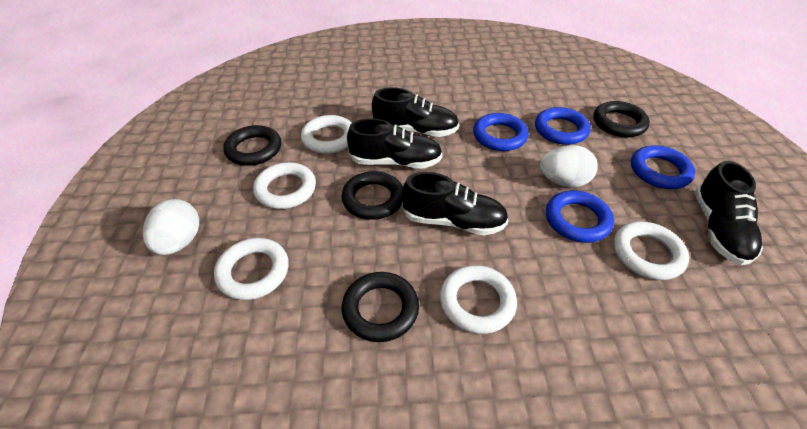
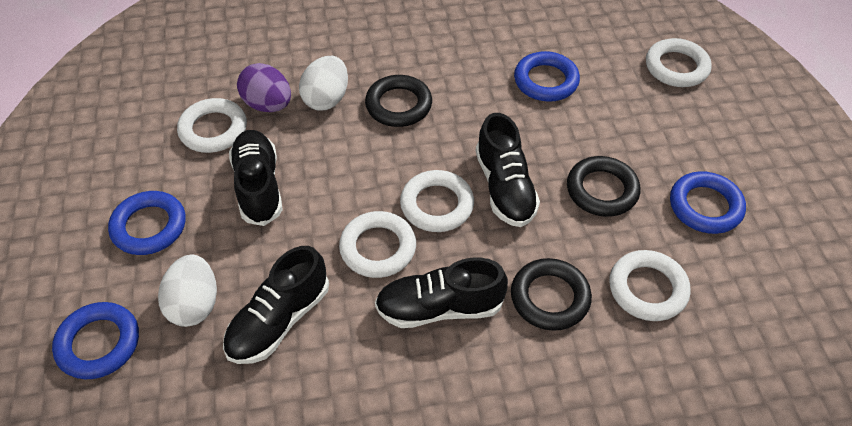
black ring: 4 -> 3
purple egg: 0 -> 1

